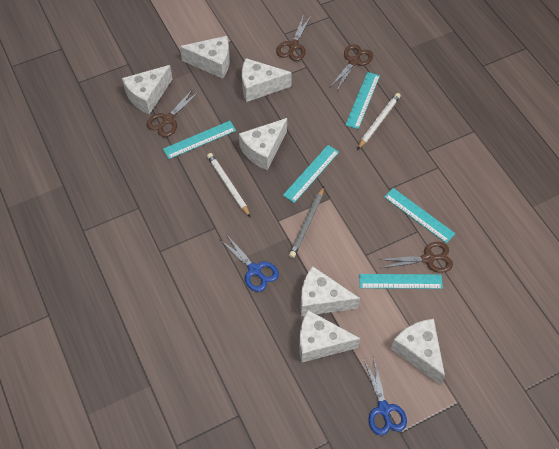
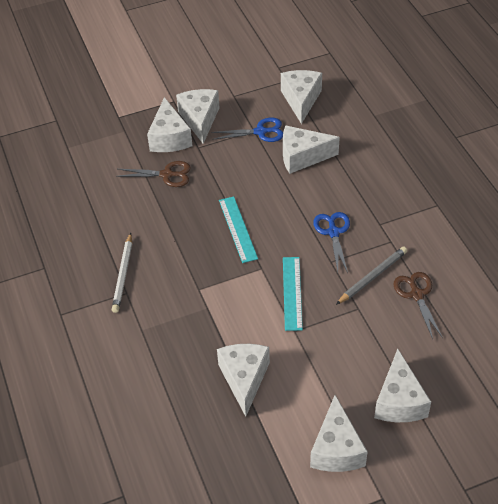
brown scissors: 4 -> 2
turquoise ruler: 5 -> 2
white pencil: 2 -> 1

